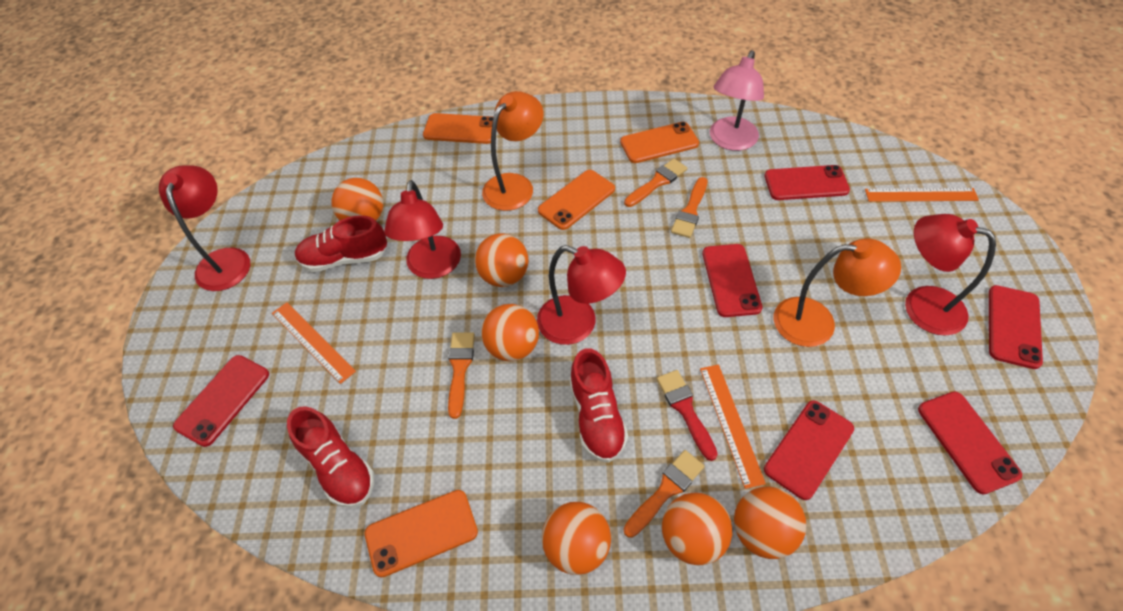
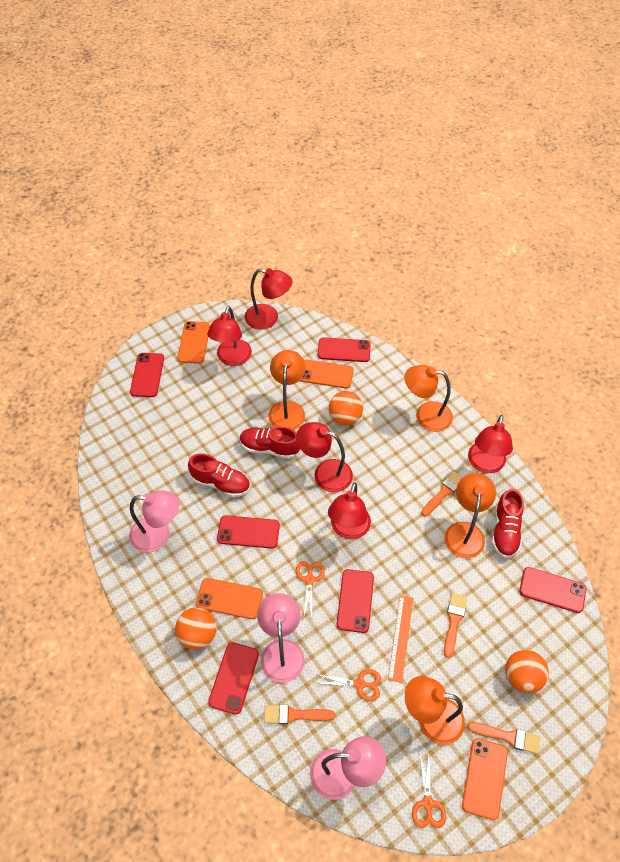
orange ball: 6 -> 3
orange lamp: 2 -> 4
orange ruler: 3 -> 1
orange scissors: 0 -> 3
pink lamp: 1 -> 3
red brush: 1 -> 0
red lamp: 4 -> 5

